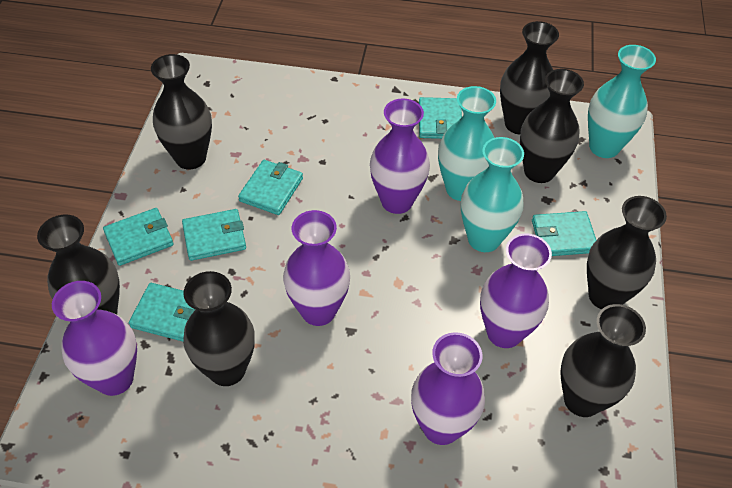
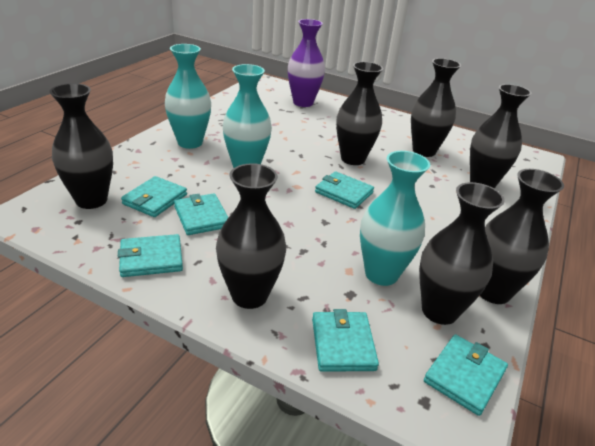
purple vase: 5 -> 1

